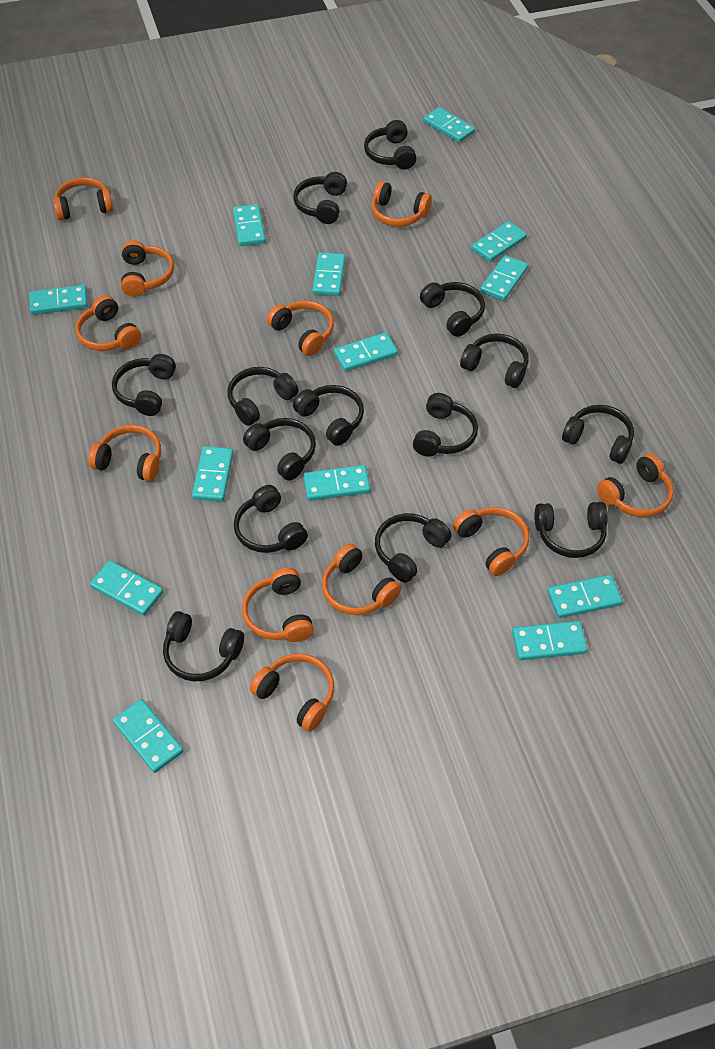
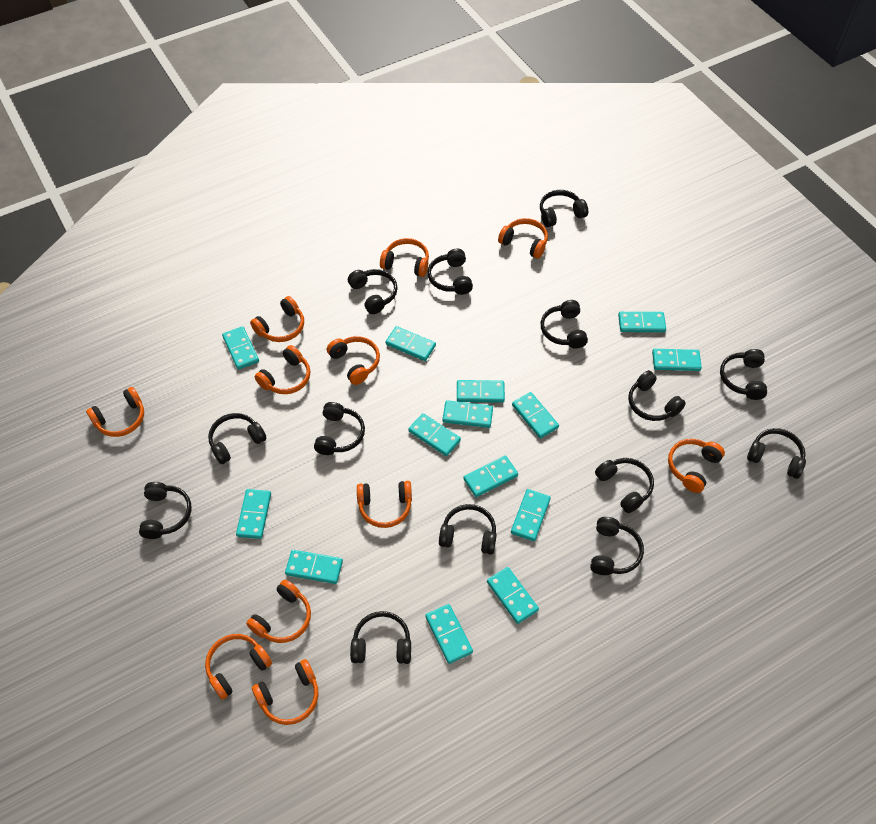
turquoise domino: 13 -> 14

